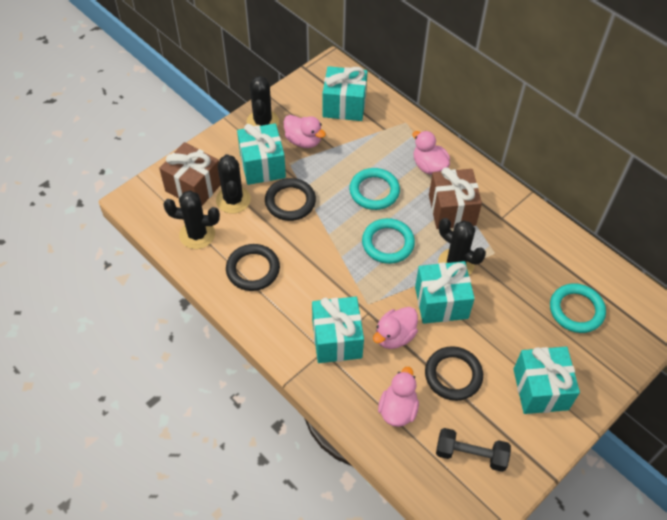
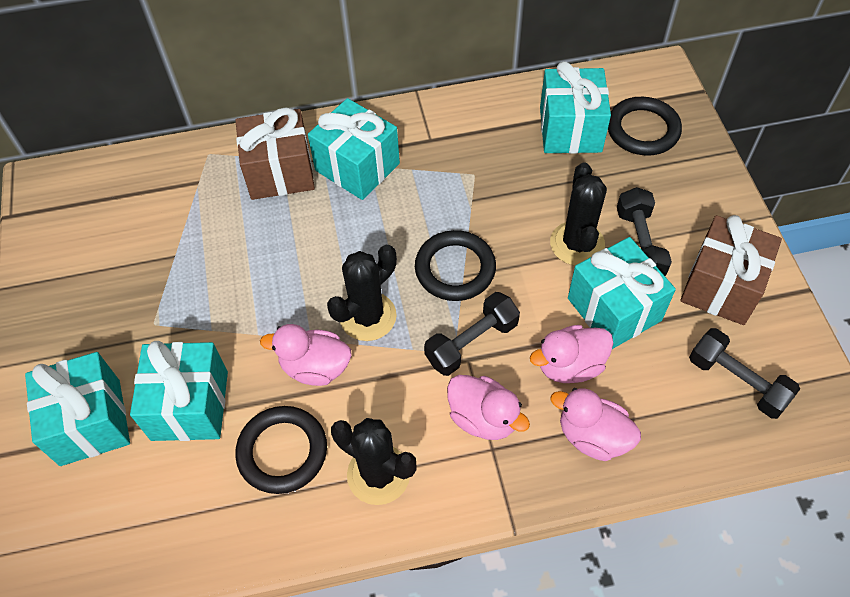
black cactus: 4 -> 3
black dumbbell: 1 -> 3
turquoise ring: 3 -> 0

